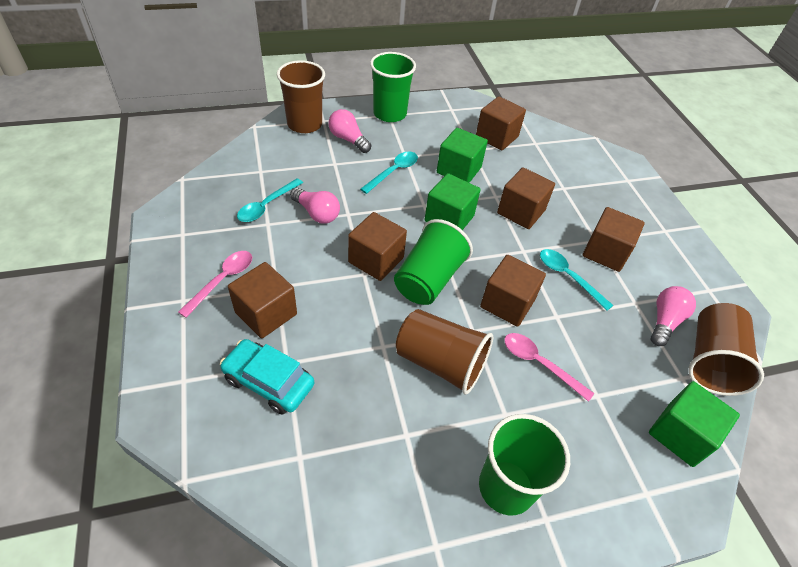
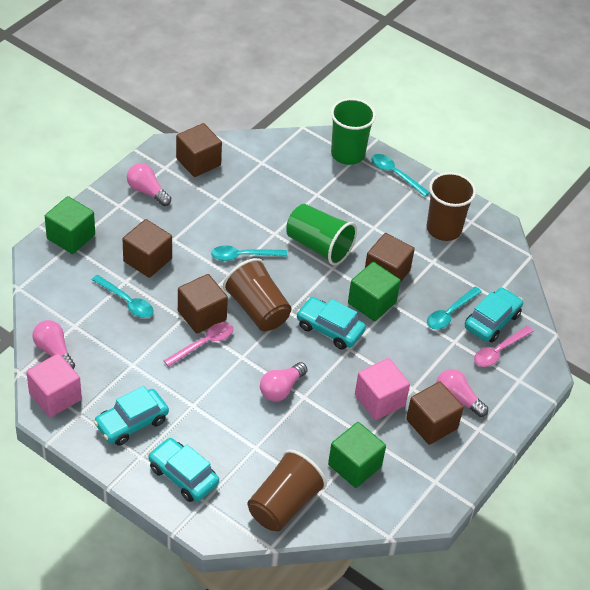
brown cube: 6 -> 5
green cup: 3 -> 2
pink cube: 0 -> 2
pink light bulb: 3 -> 4
turquoise car: 1 -> 4
turquoise spoon: 3 -> 4

